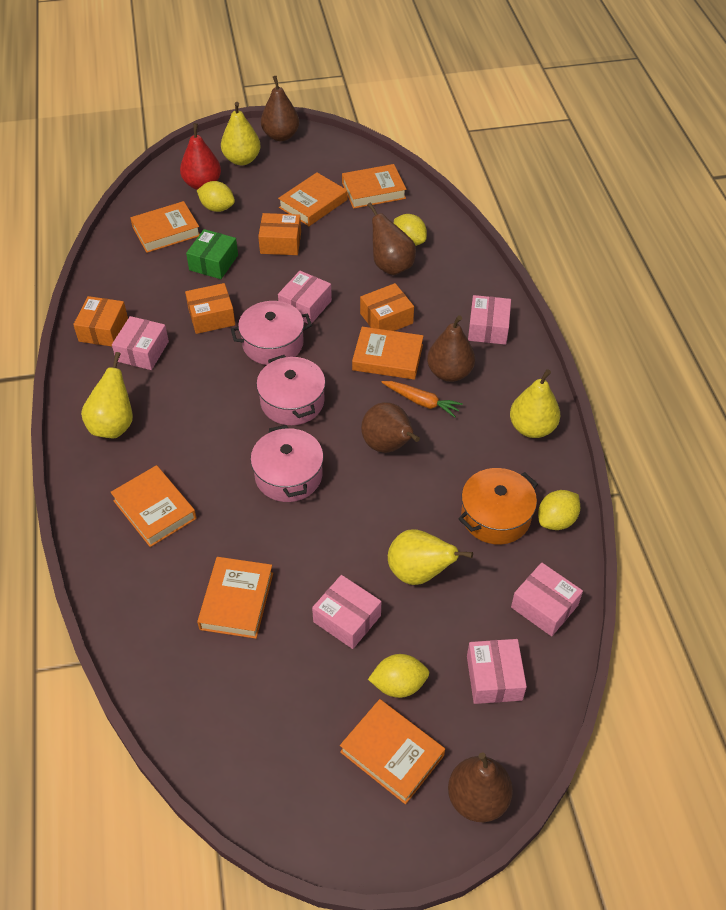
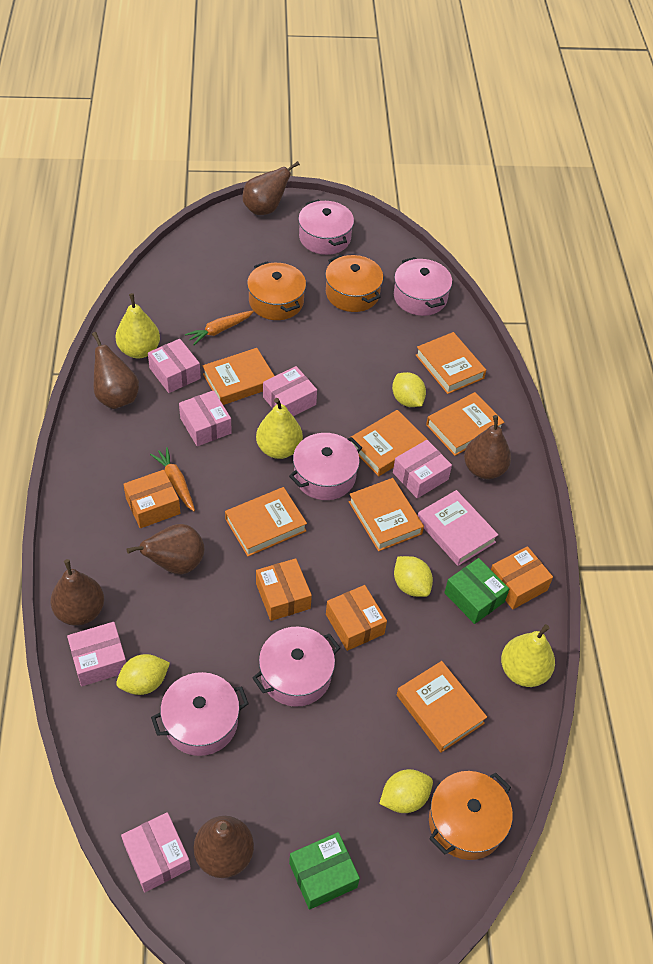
brown pear: 5 -> 6
green box: 1 -> 2
orange carrot: 1 -> 2
orange pot: 1 -> 3
pink book: 0 -> 1
pink pot: 3 -> 5
red pear: 1 -> 0
yellow pear: 4 -> 3

